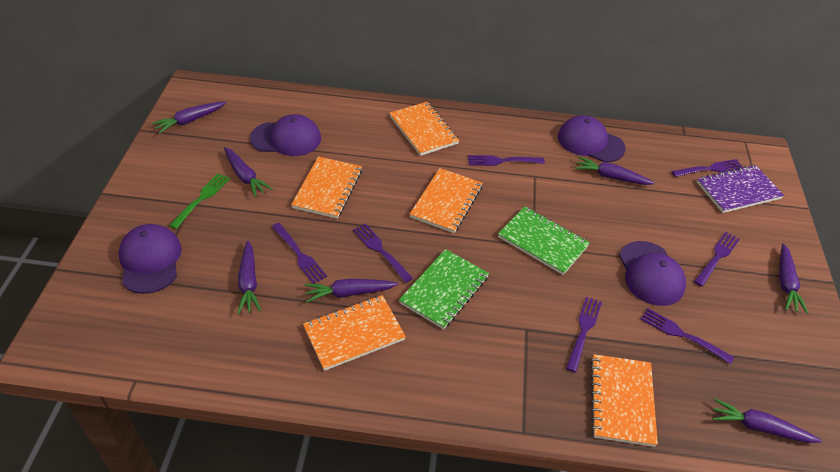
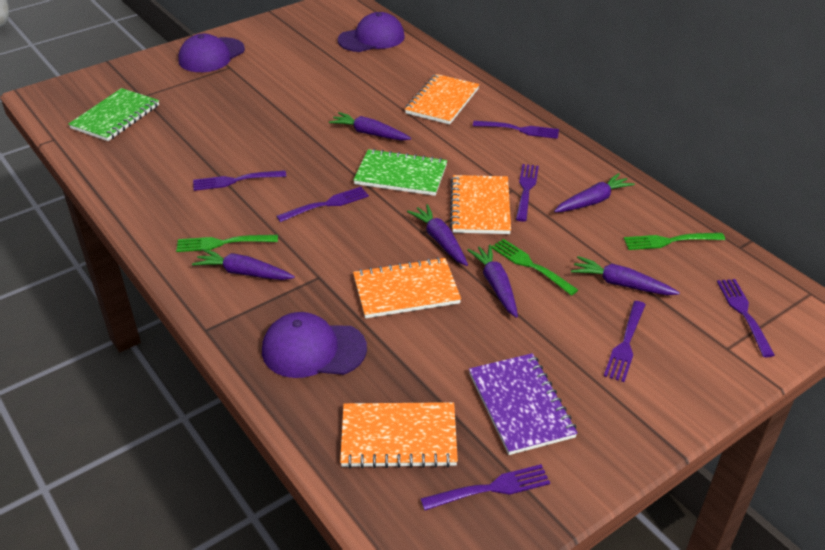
green fork: 1 -> 3
orange notebook: 5 -> 4
purple cap: 4 -> 3
purple carrot: 7 -> 6

